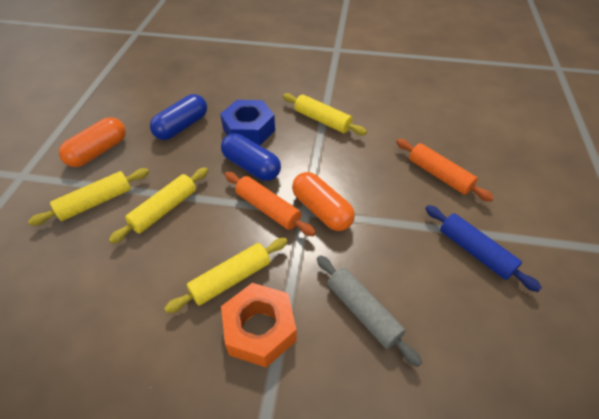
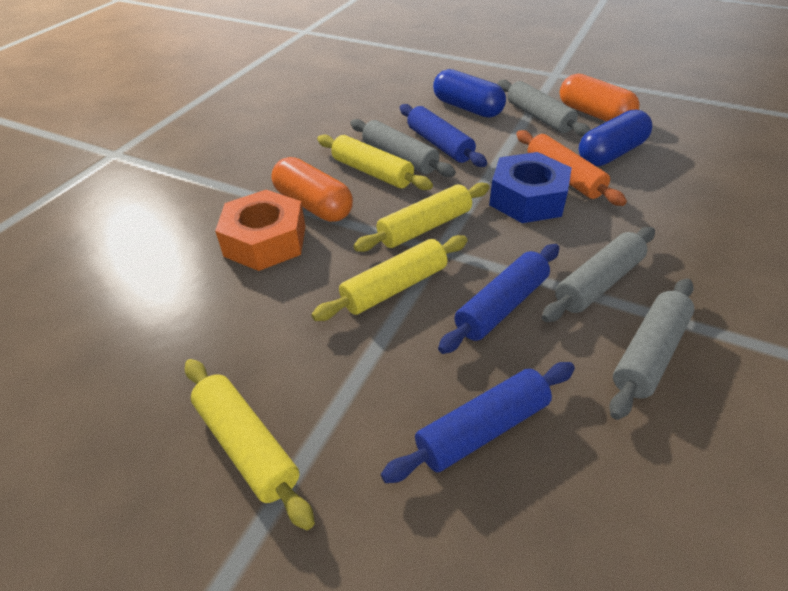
blue rolling pin: 1 -> 3
grey rolling pin: 1 -> 4
orange rolling pin: 2 -> 1

